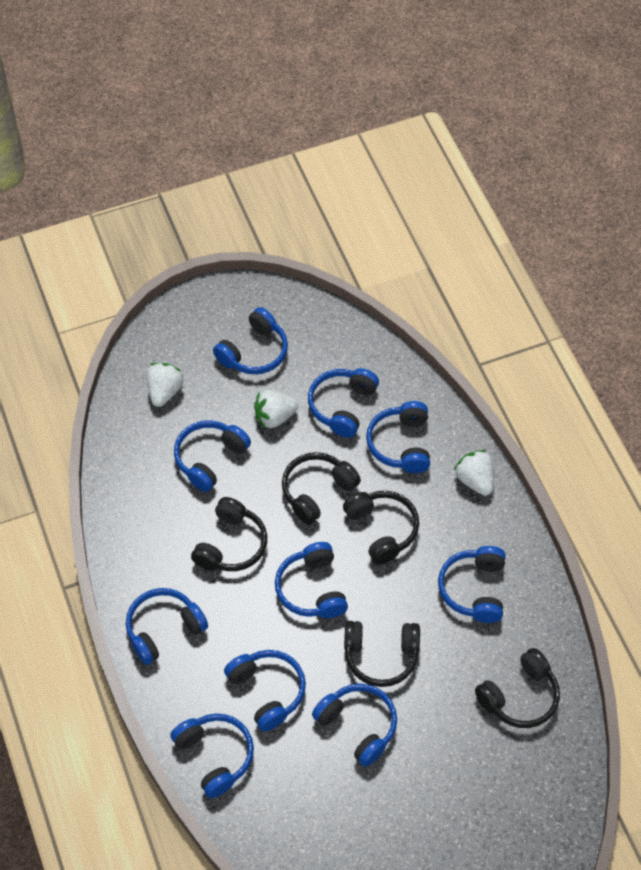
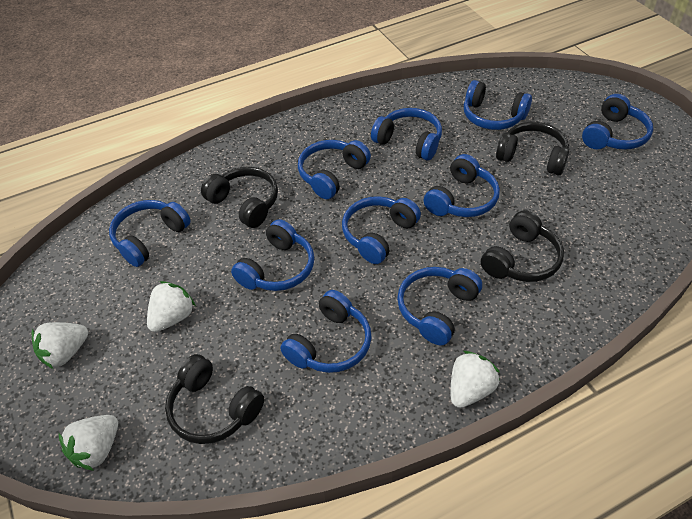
black headphones: 5 -> 4
white strawberry: 3 -> 4

